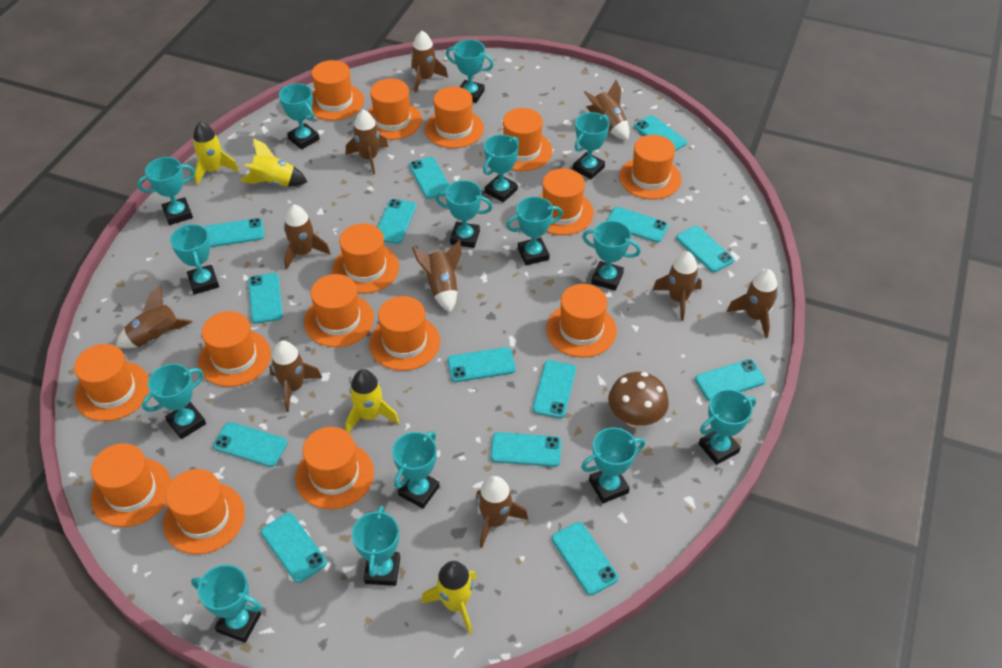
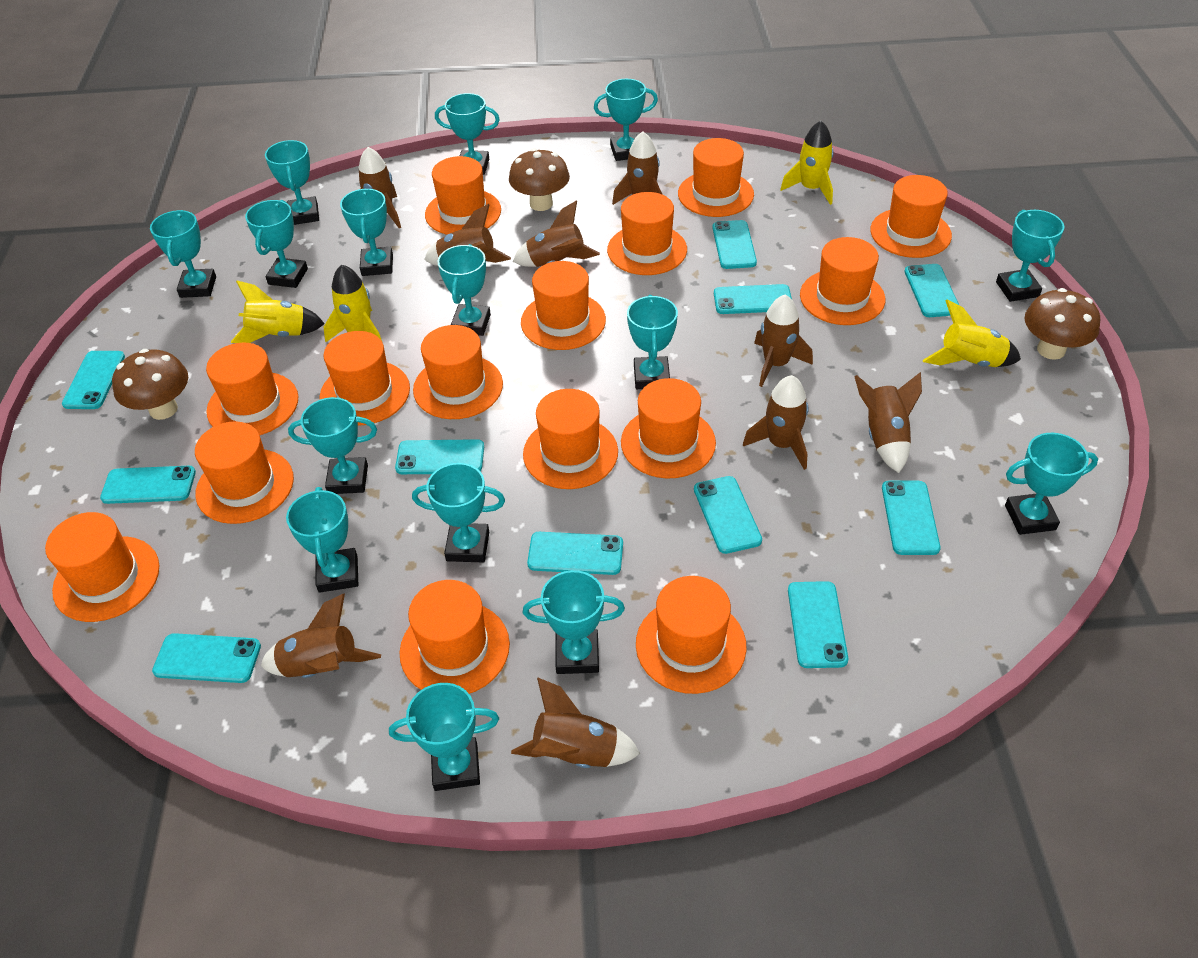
brown mushroom: 1 -> 3
brown rocket: 10 -> 9
turquoise phone: 14 -> 11

